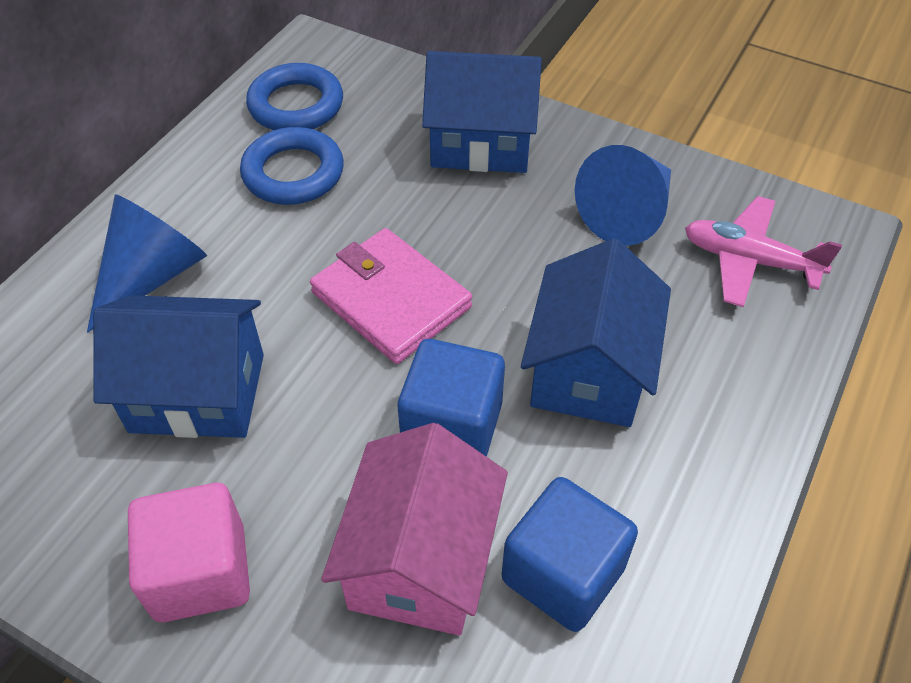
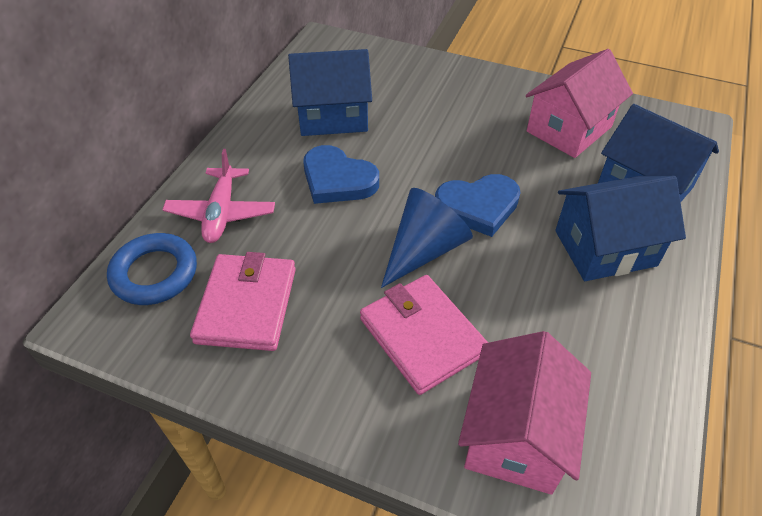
blue cone: 2 -> 1
blue cube: 2 -> 0
blue heart: 0 -> 2
blue ring: 2 -> 1
pink cube: 1 -> 0
pink house: 1 -> 2
pink wallet: 1 -> 2

